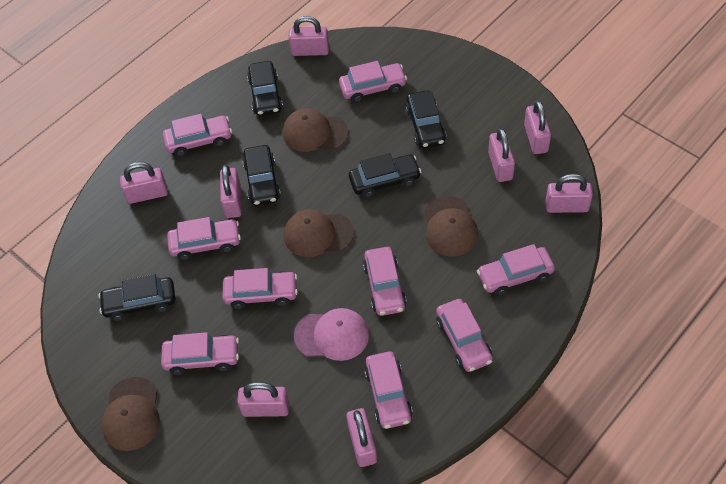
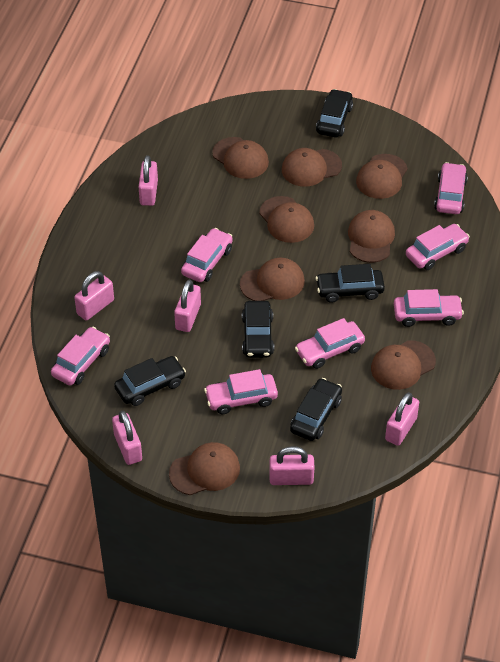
brown cap: 4 -> 8
pink cap: 1 -> 0
pink car: 9 -> 7
pink padlock: 8 -> 6

